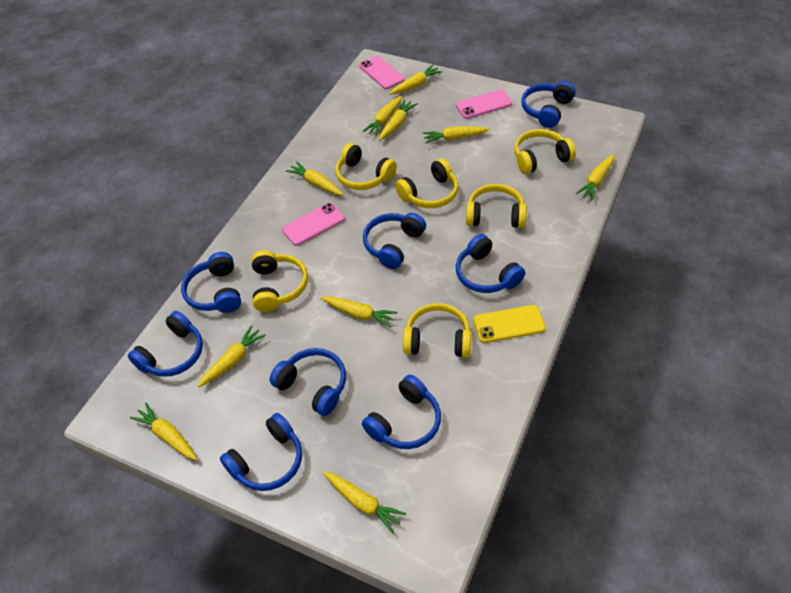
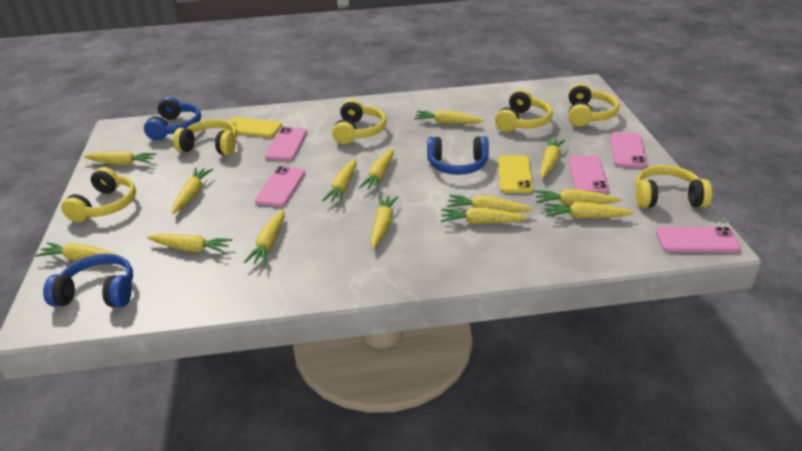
blue headphones: 8 -> 3
pink phone: 3 -> 5
yellow carrot: 10 -> 14
yellow phone: 1 -> 2

